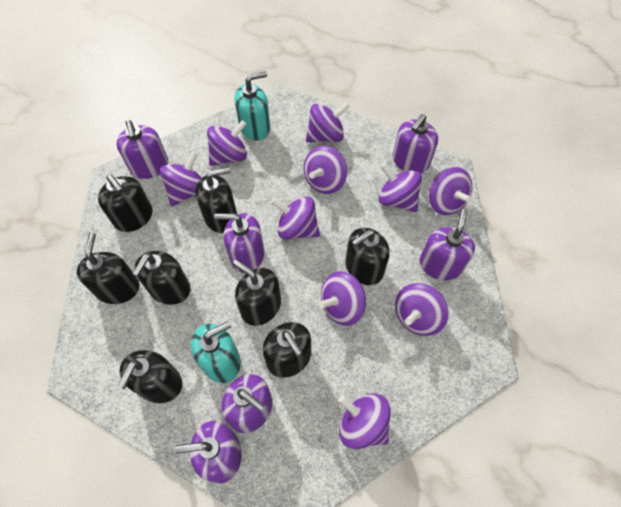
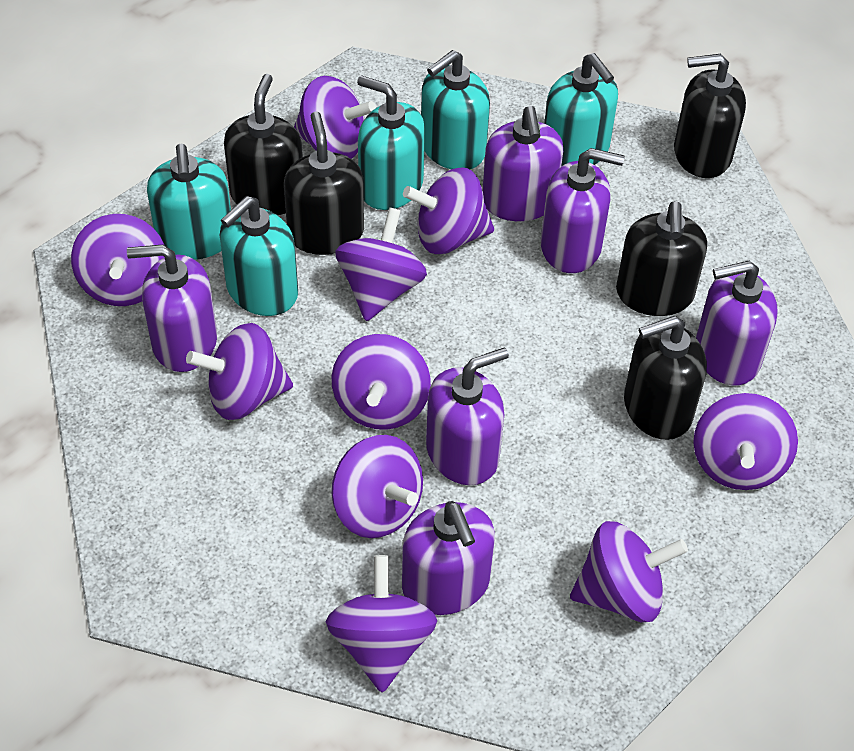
black soap dispenser: 8 -> 5
turquoise soap dispenser: 2 -> 5

